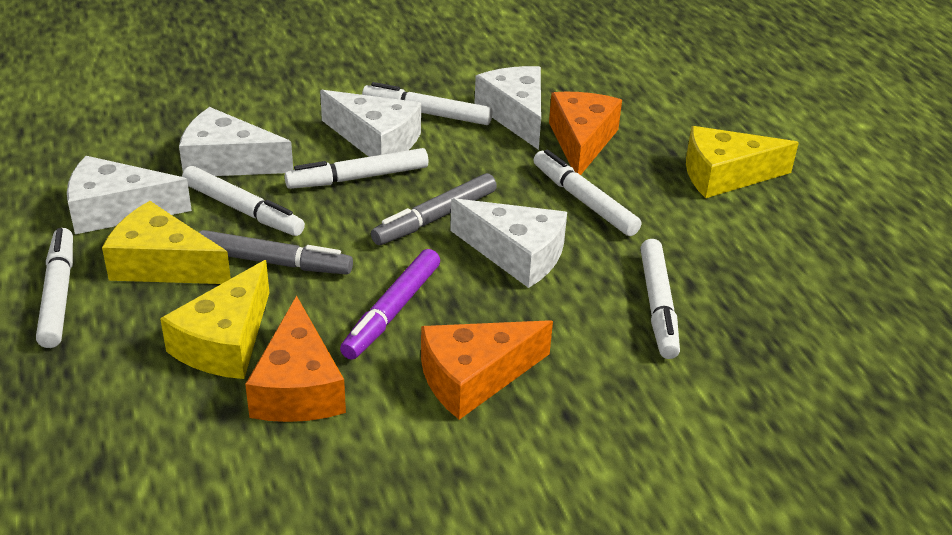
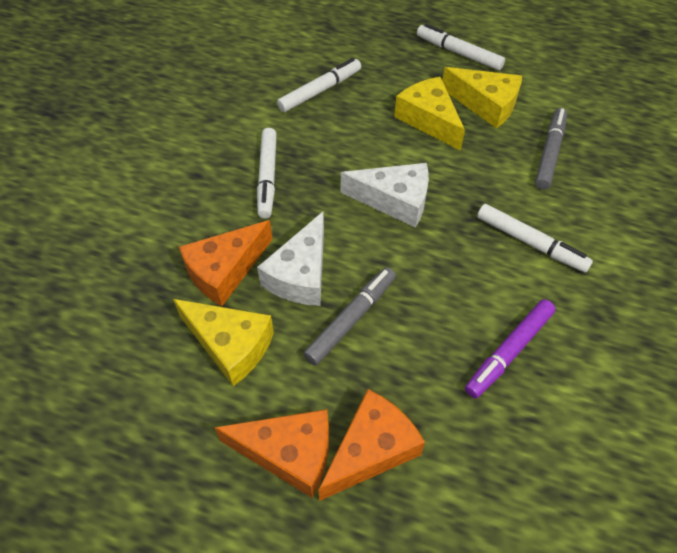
white cheese: 5 -> 2
white marker: 6 -> 4

